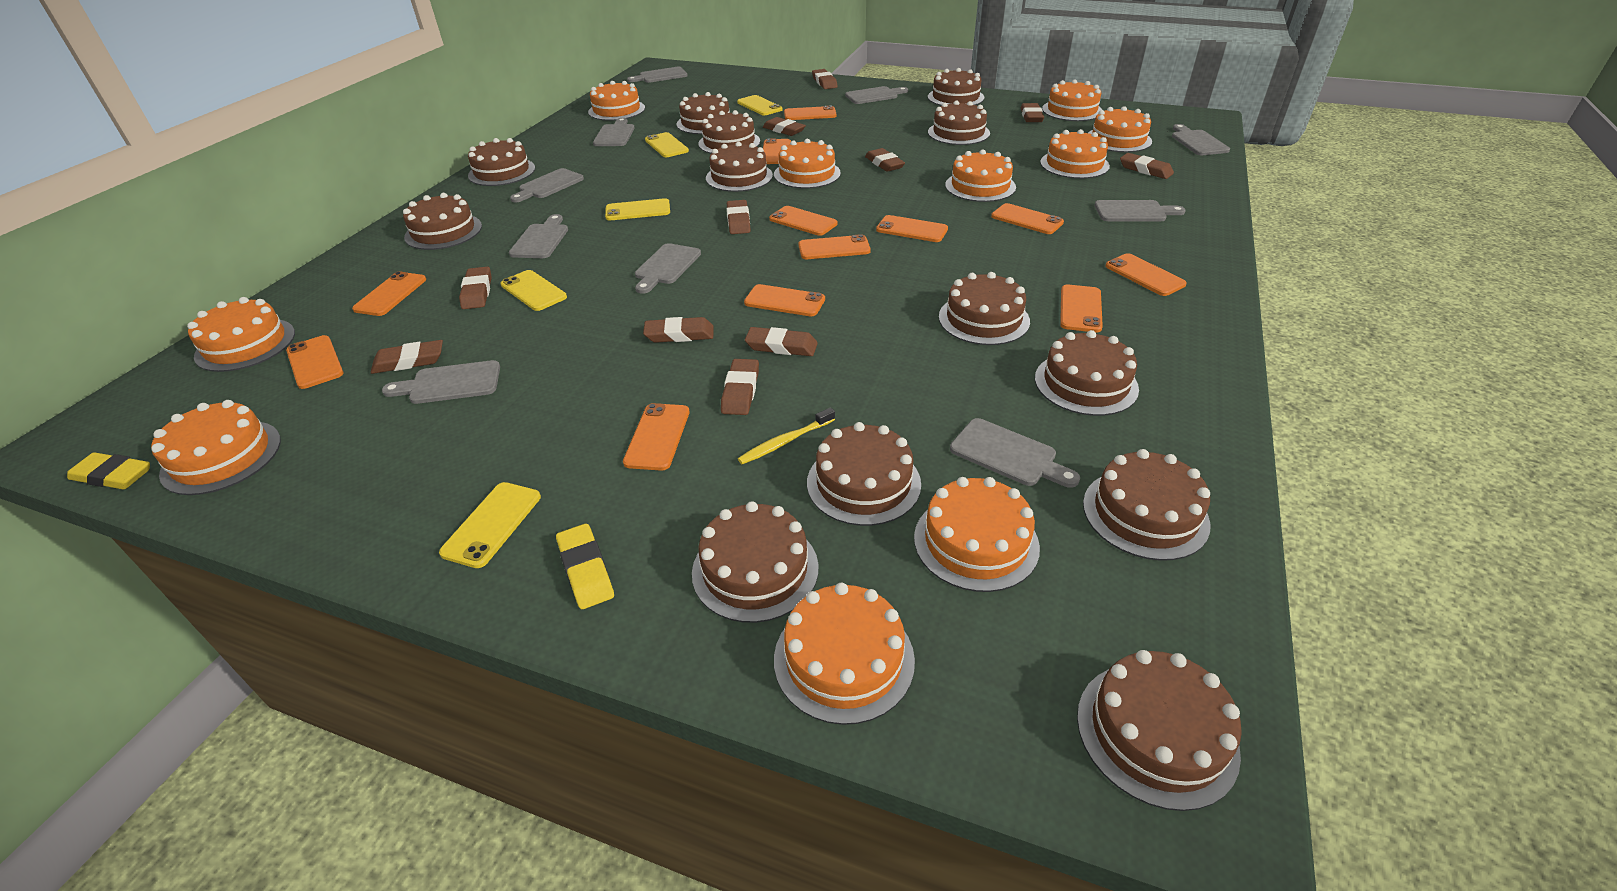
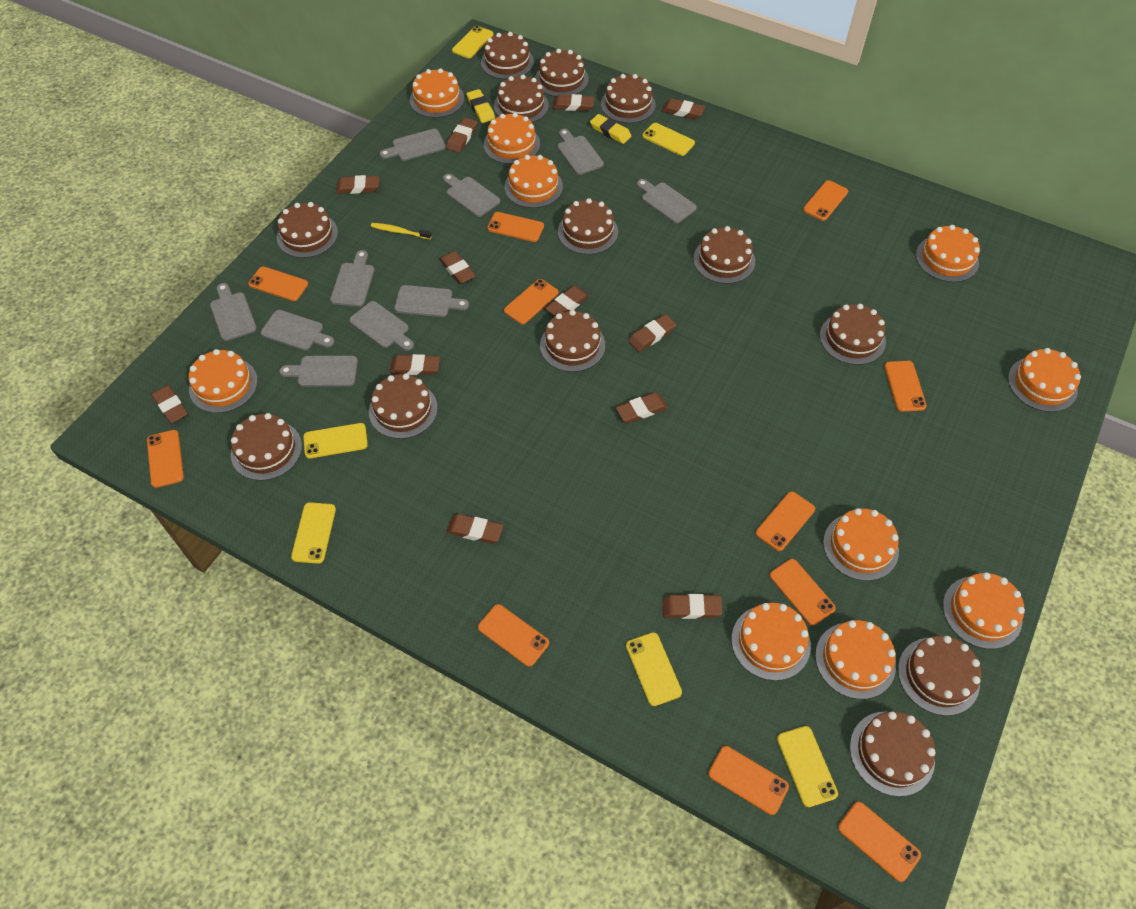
brown eraser: 11 -> 12
orange phone: 12 -> 11
yellow phone: 5 -> 6

